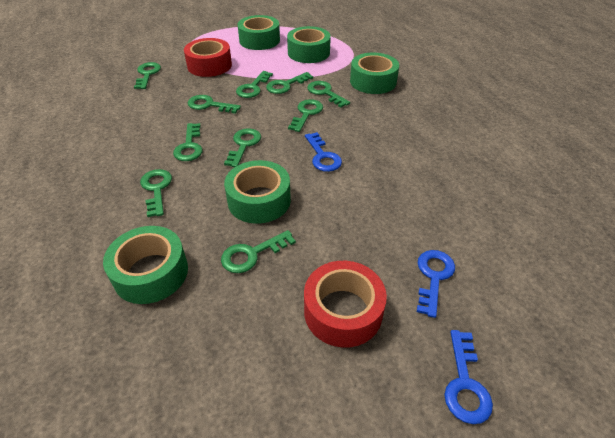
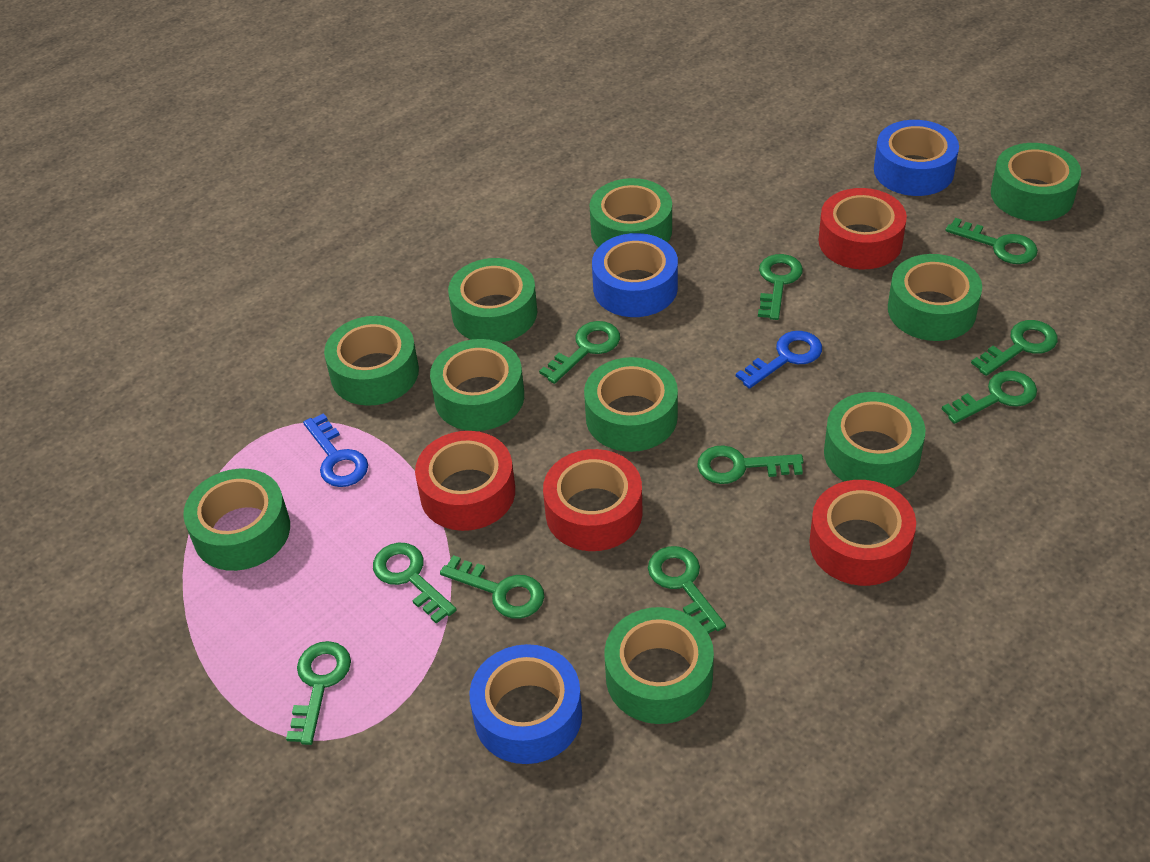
blue key: 3 -> 2
blue tape: 0 -> 3
green tape: 5 -> 10
red tape: 2 -> 4

